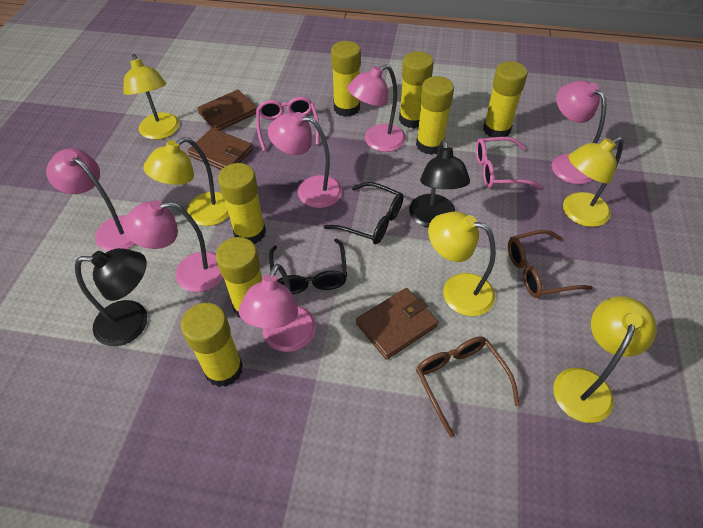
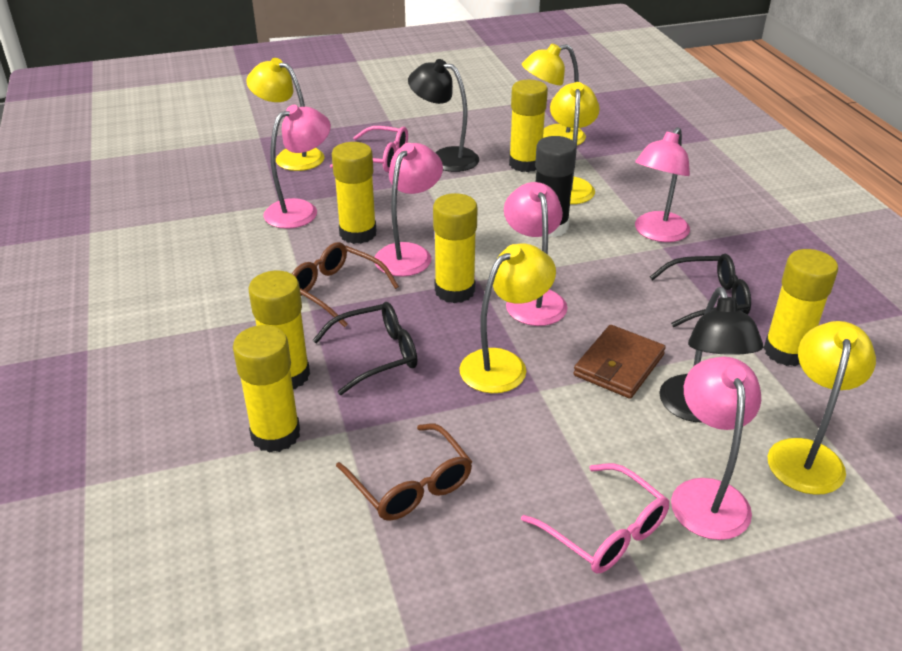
black glue stick: 0 -> 1
brown wallet: 3 -> 1
pink lamp: 6 -> 5
yellow glue stick: 7 -> 6

